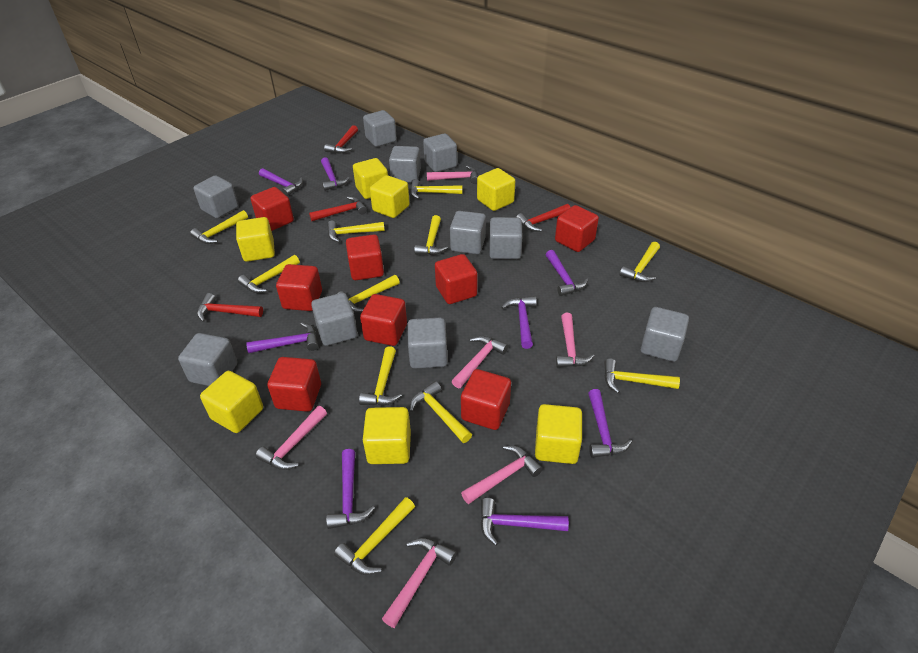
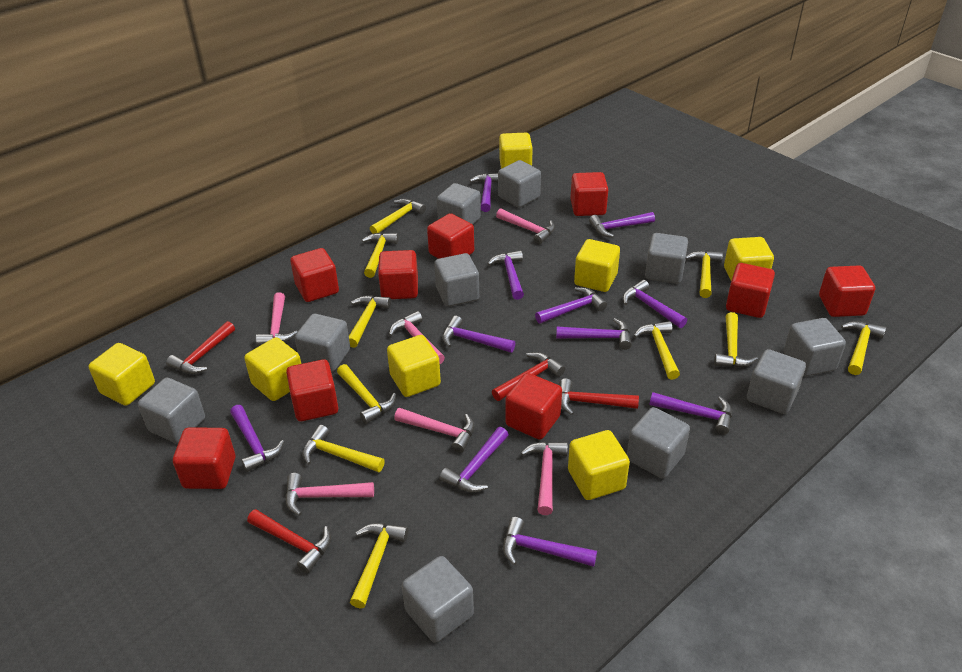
purple hammer: 8 -> 11
red cube: 8 -> 9
yellow hammer: 11 -> 10

